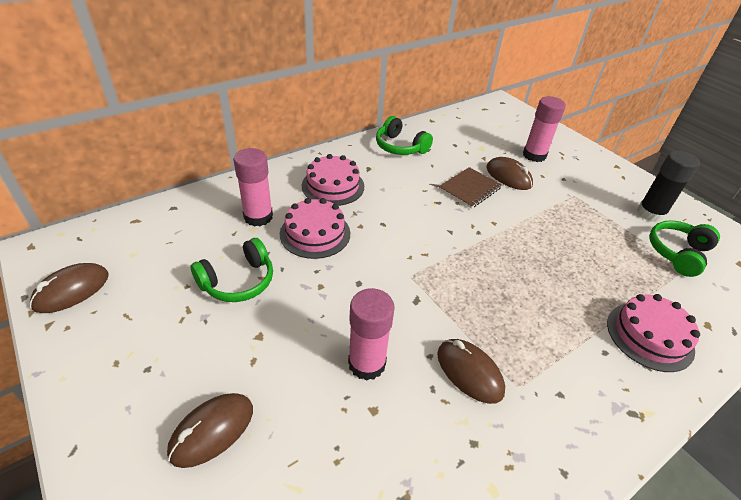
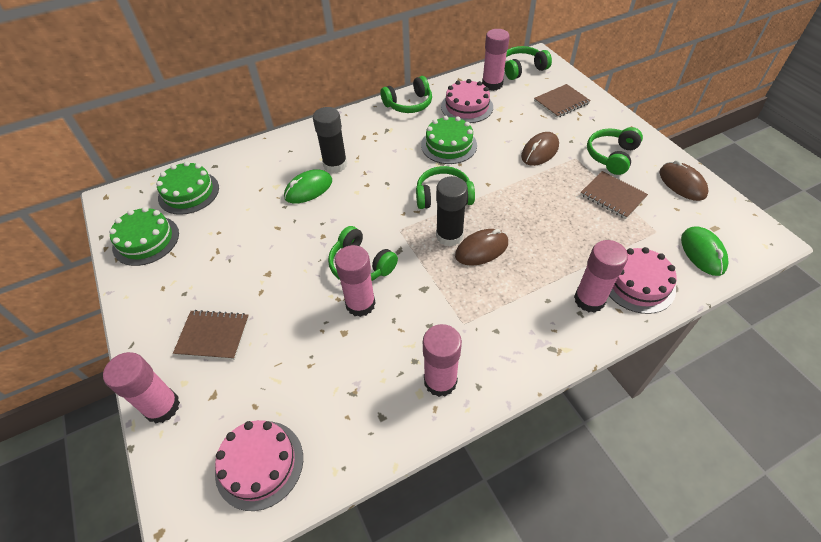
black glue stick: 1 -> 2
brown mouse: 4 -> 3
brown notebook: 1 -> 3
green cake: 0 -> 3
green headphones: 3 -> 5
green mouse: 0 -> 2
pink glue stick: 3 -> 5

